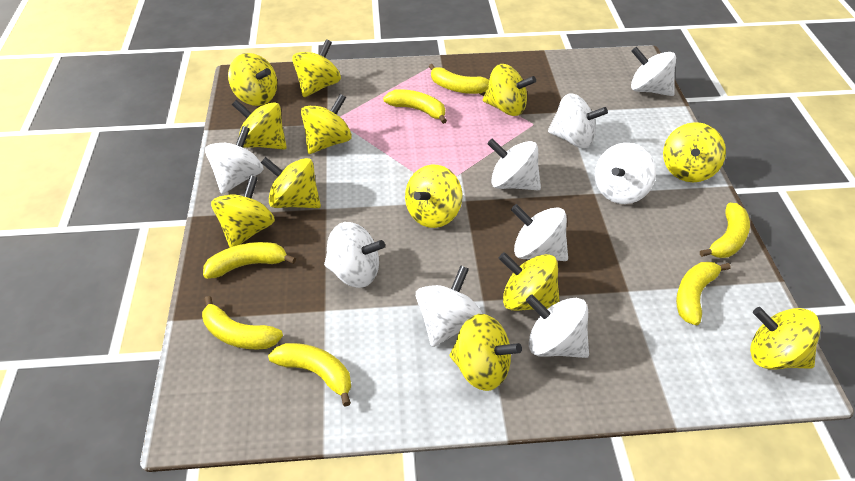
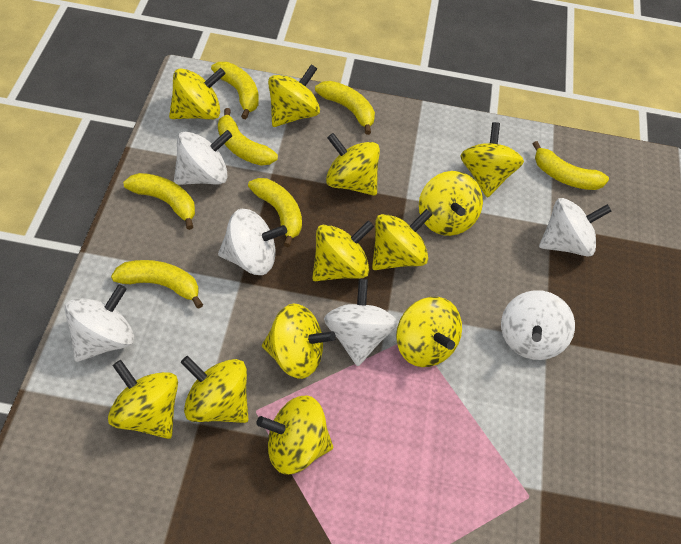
white spinning top: 9 -> 6

